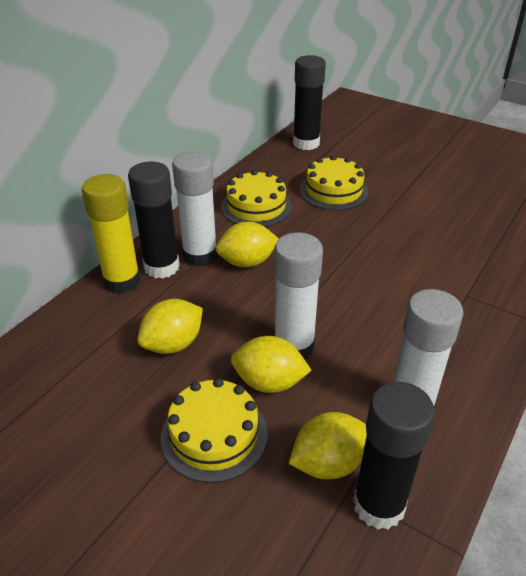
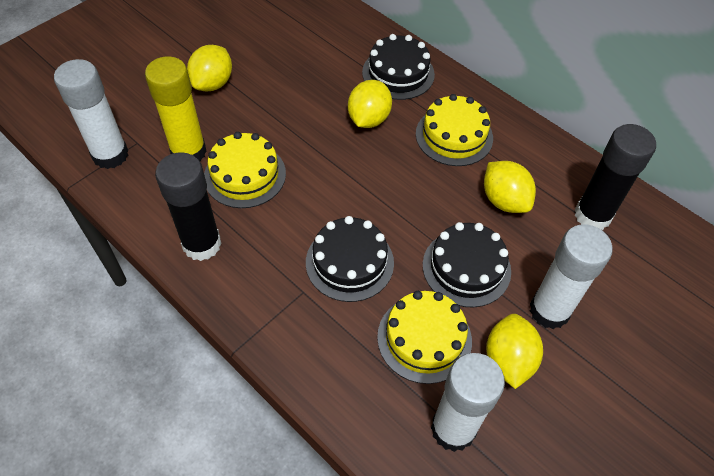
black cake: 0 -> 3
black glue stick: 3 -> 2

